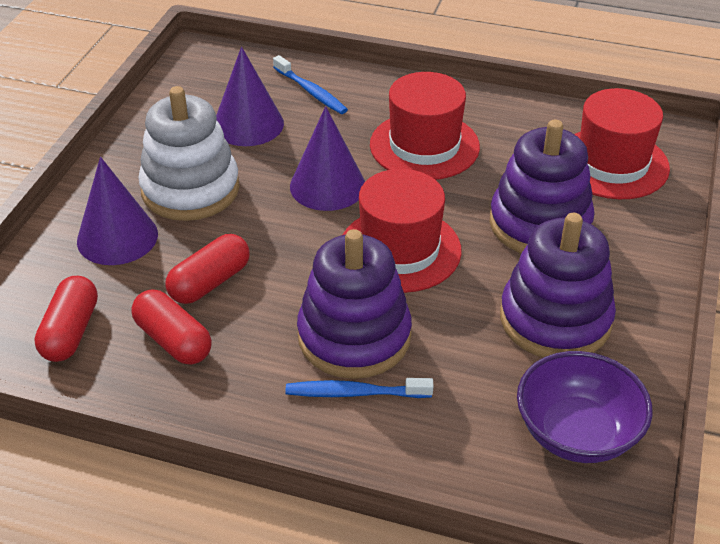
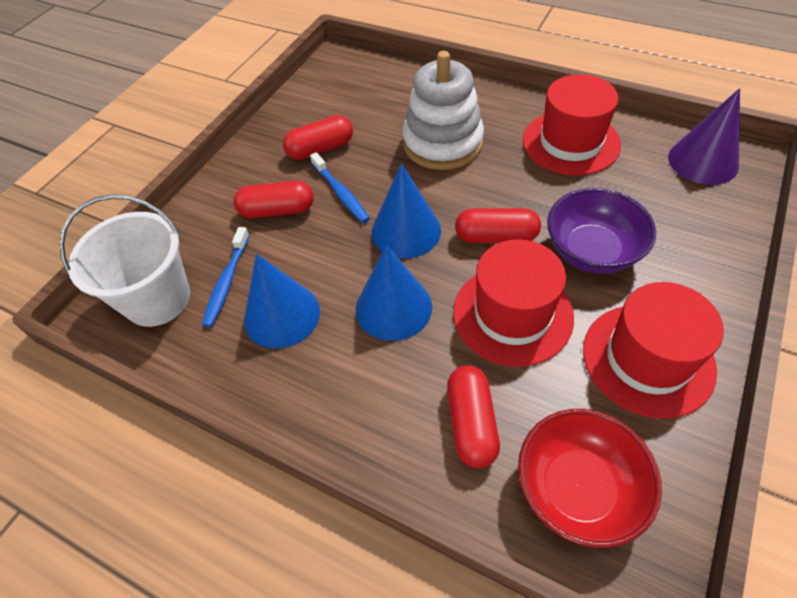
blue cone: 0 -> 3
purple cone: 3 -> 1
purple stacking toy: 3 -> 0
red bowl: 0 -> 1
red capsule: 3 -> 4
white bucket: 0 -> 1

